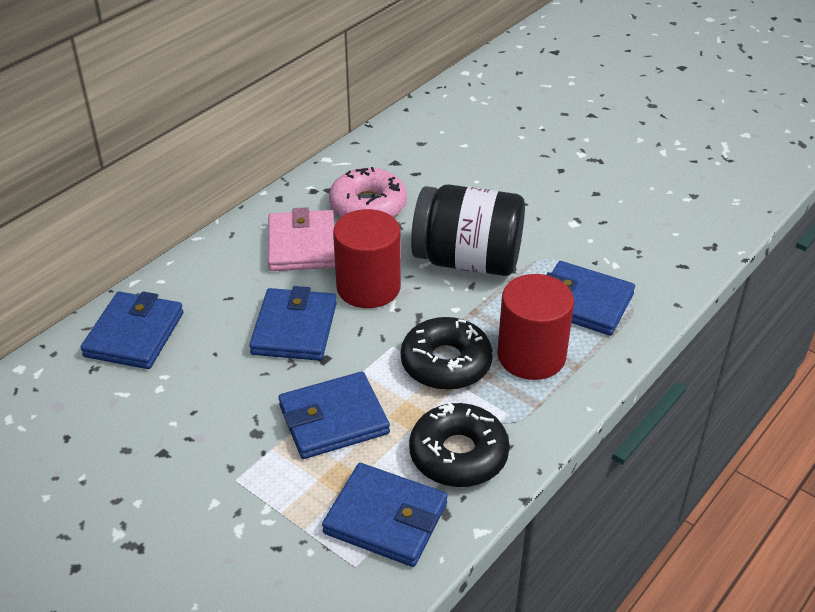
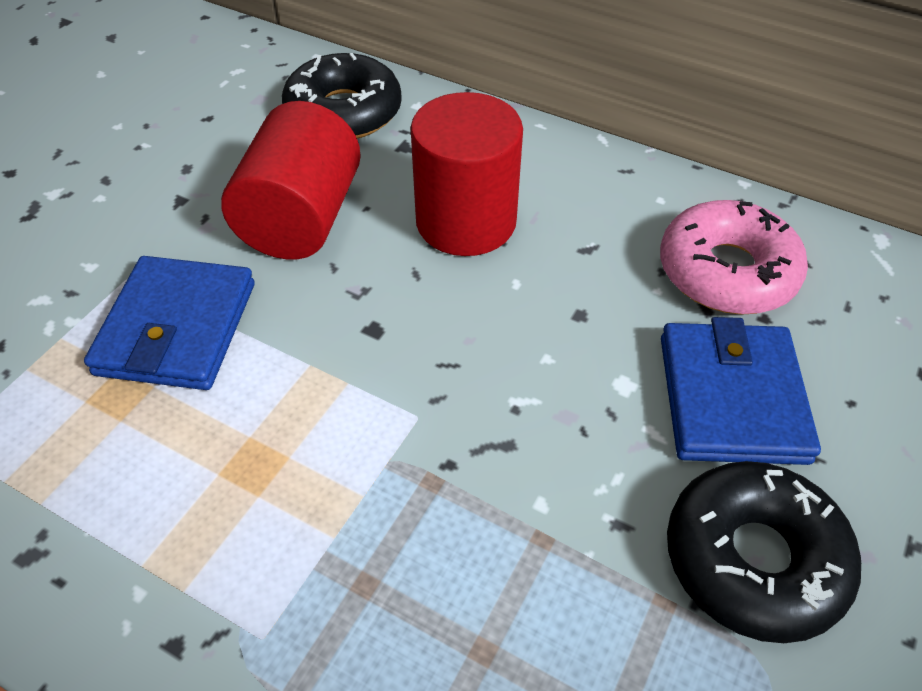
black jar: 1 -> 0
blue wallet: 5 -> 2
pink wallet: 1 -> 0

